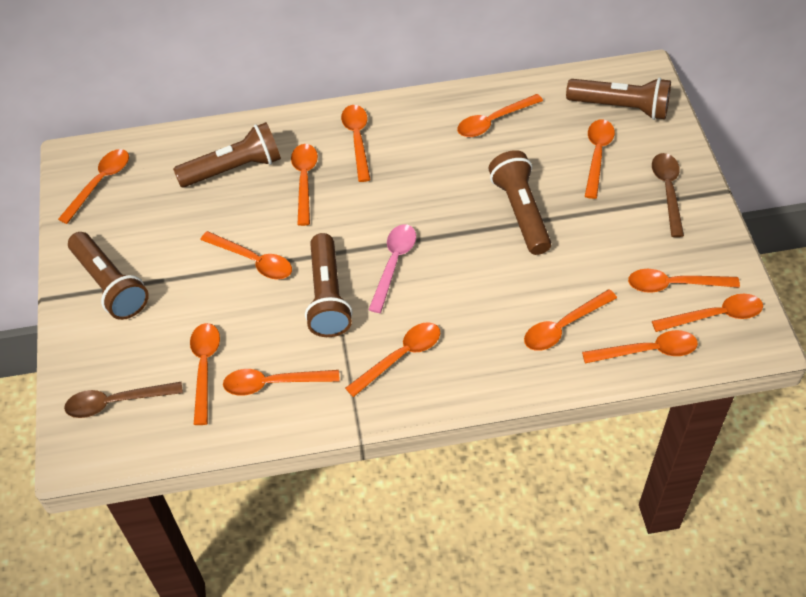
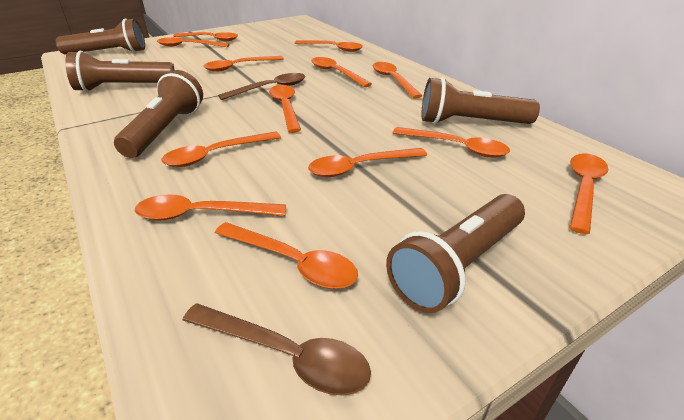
pink spoon: 1 -> 0

